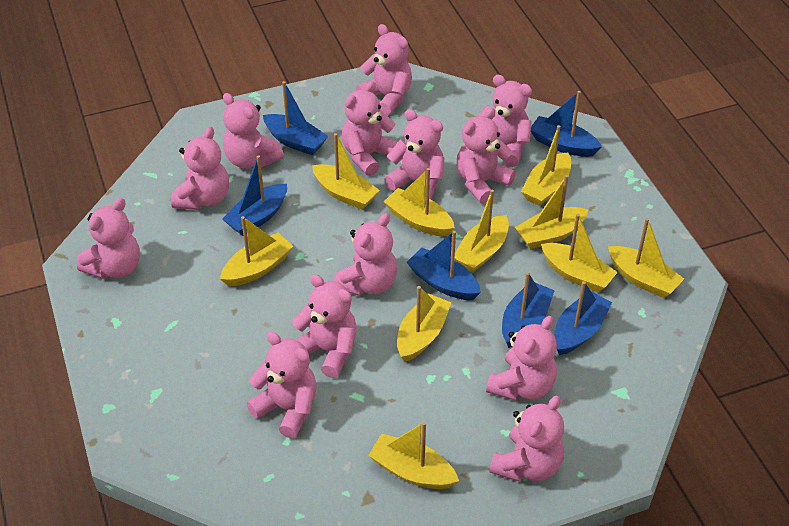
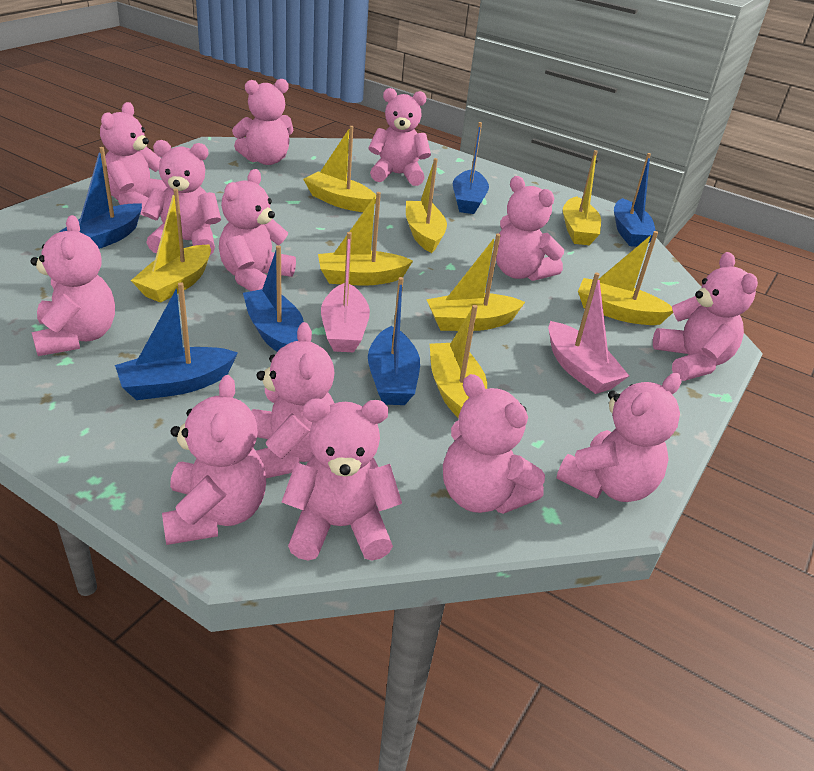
pink boat: 0 -> 2
yellow boat: 10 -> 8

